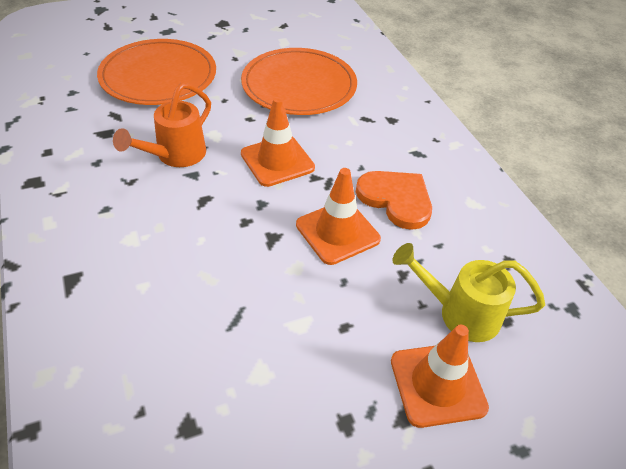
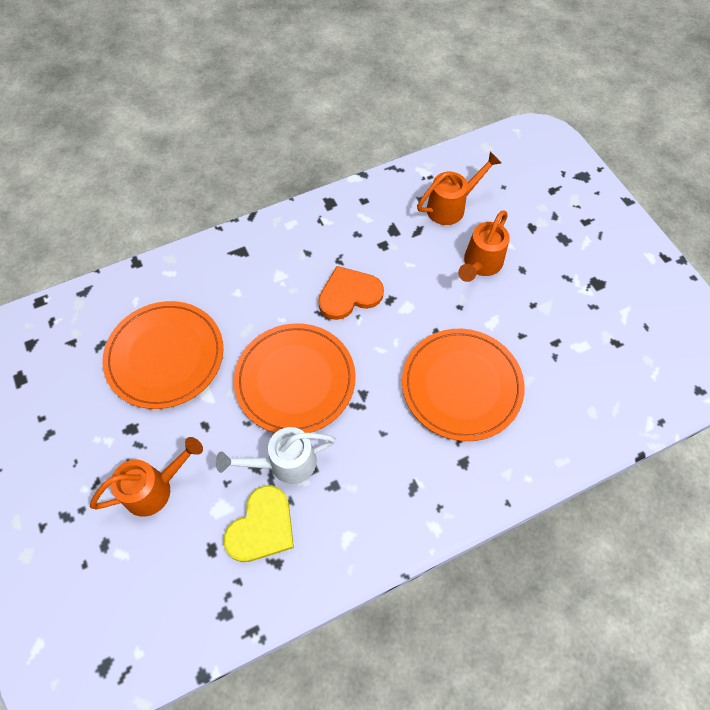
orange plate: 2 -> 3
orange traffic cone: 3 -> 0
orange watering can: 1 -> 3
white watering can: 0 -> 1
yellow heart: 0 -> 1
yellow watering can: 1 -> 0

